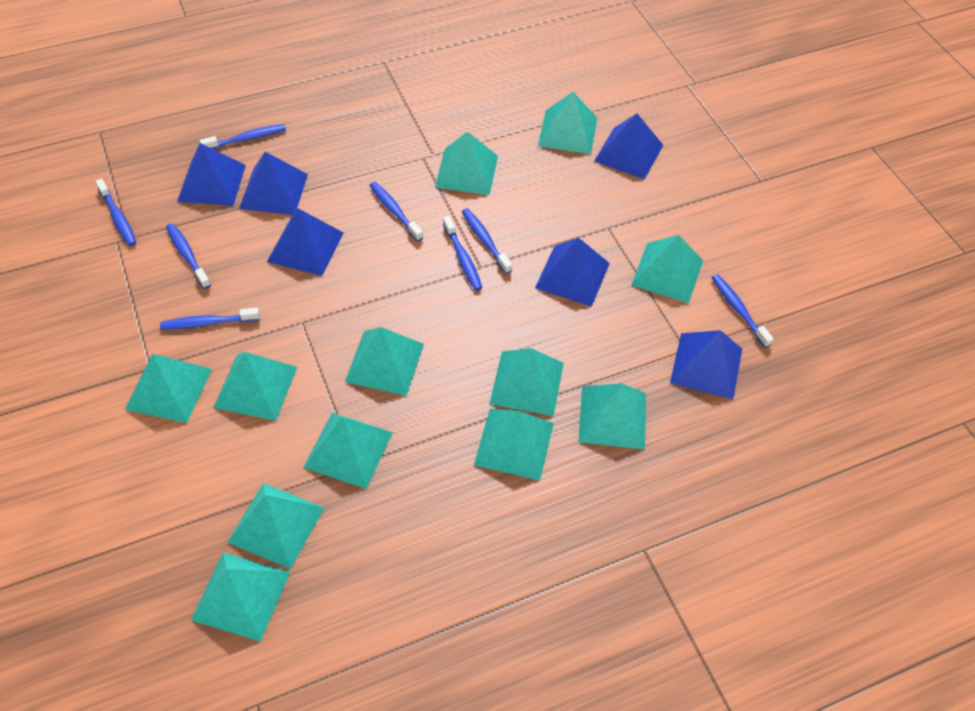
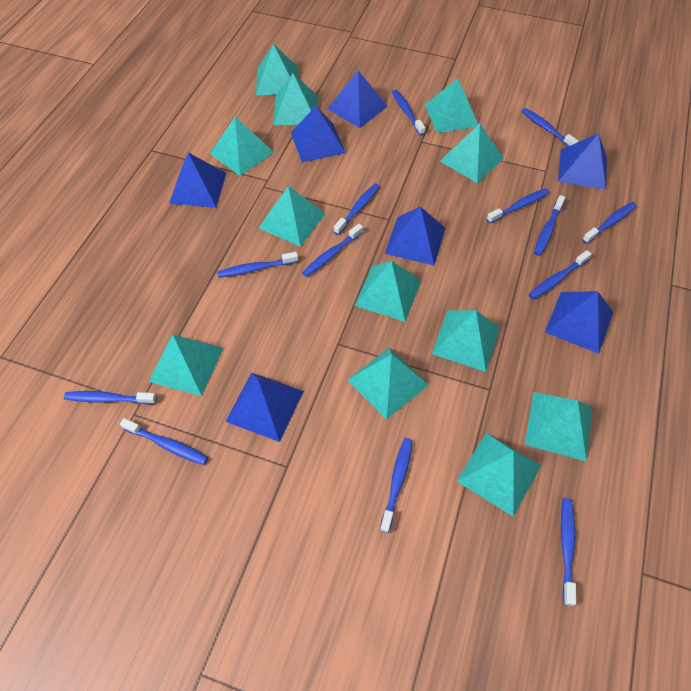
blue pyramid: 6 -> 7
blue toothbrush: 8 -> 13

